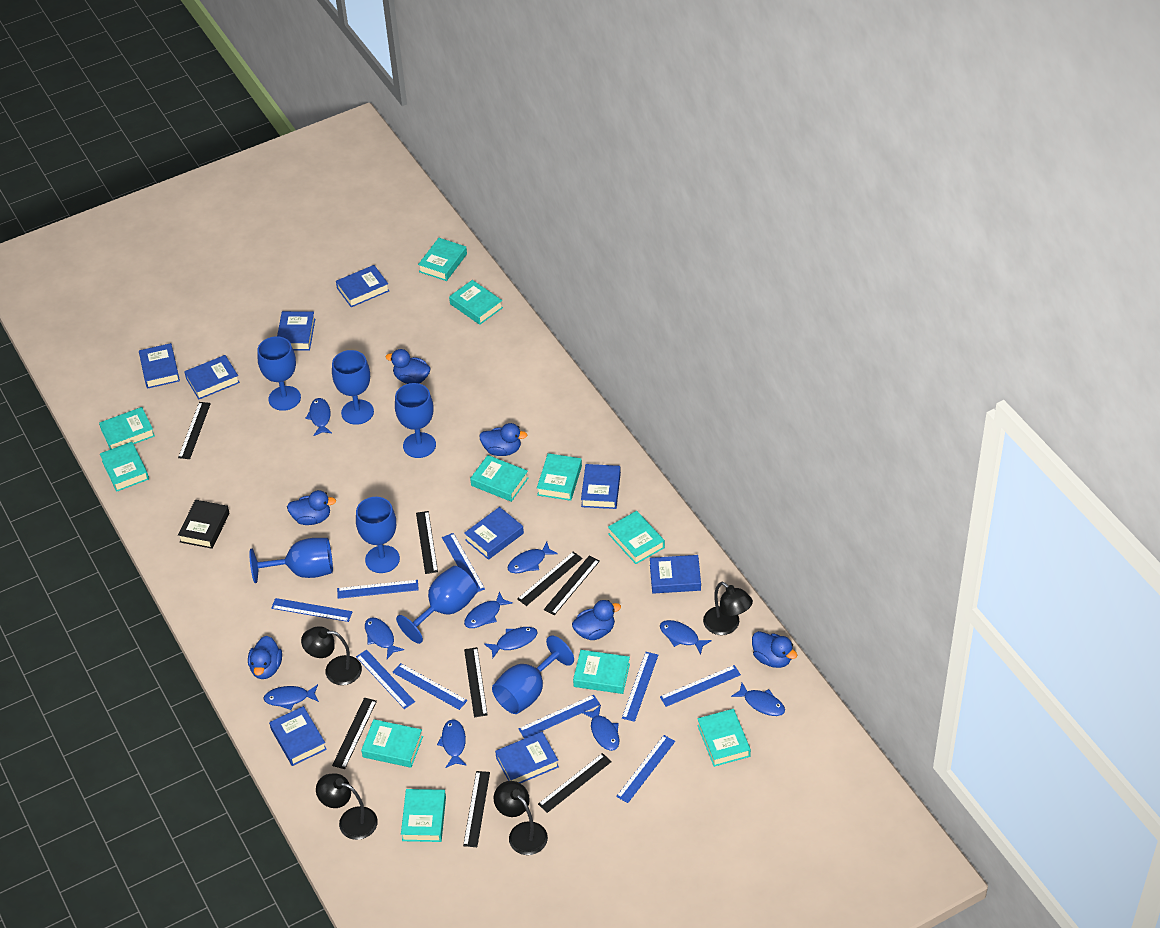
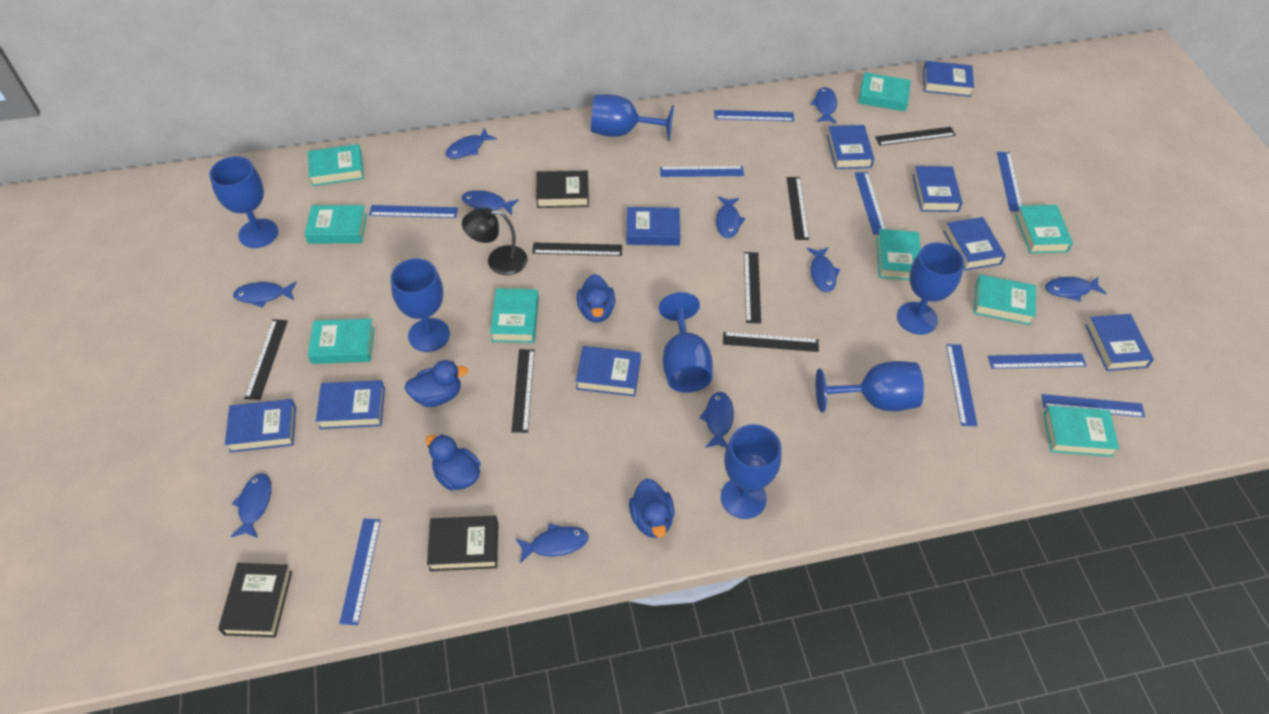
black book: 1 -> 3
black lamp: 4 -> 1
black ruler: 8 -> 7
blue duck: 6 -> 4
turquoise book: 11 -> 9

